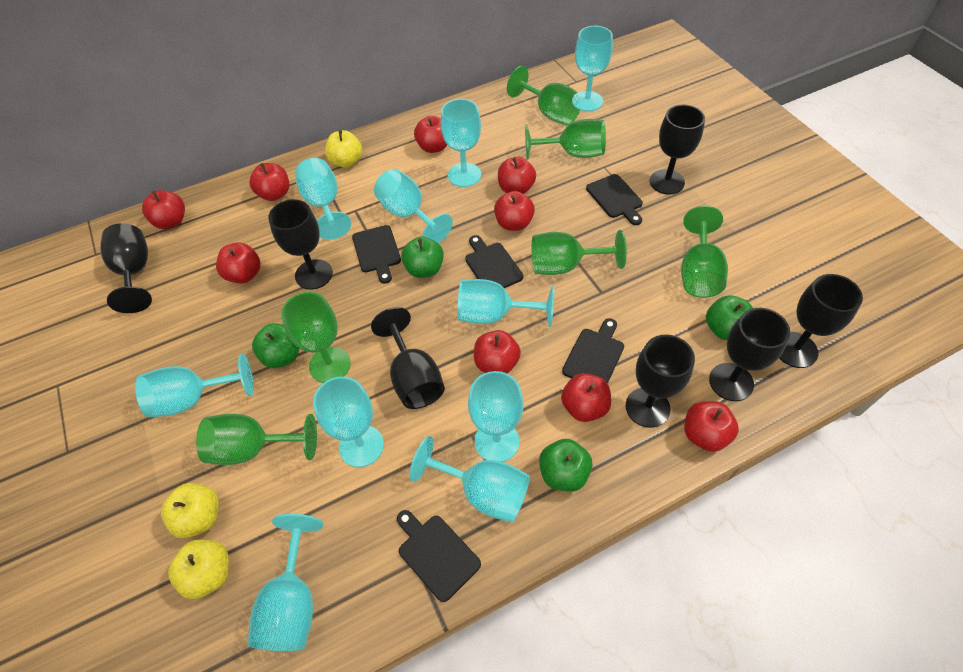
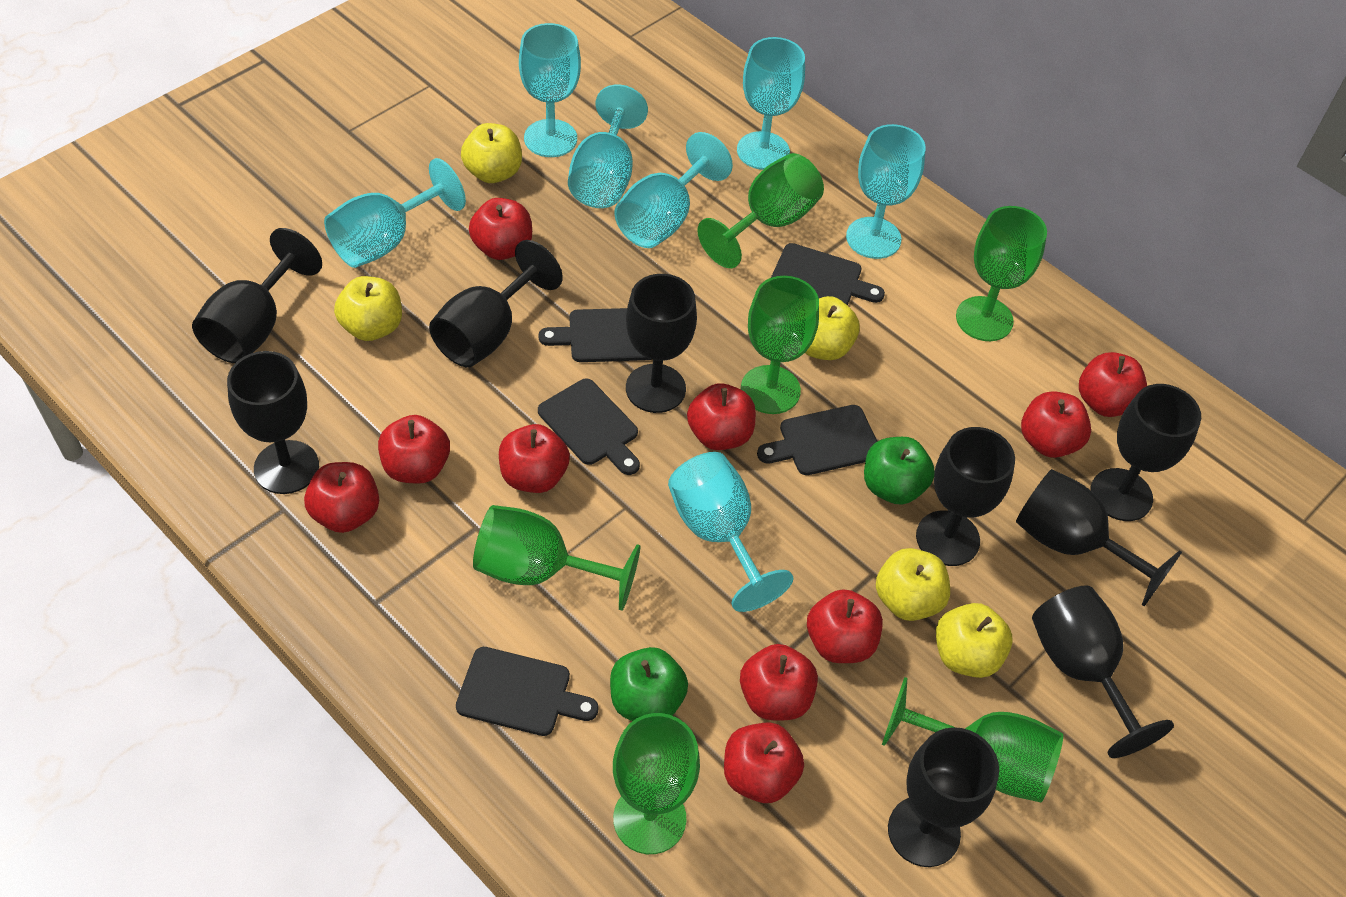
black goblet: 7 -> 9
green apple: 4 -> 2
red apple: 9 -> 10
turquoise goblet: 10 -> 7
yellow apple: 3 -> 5

